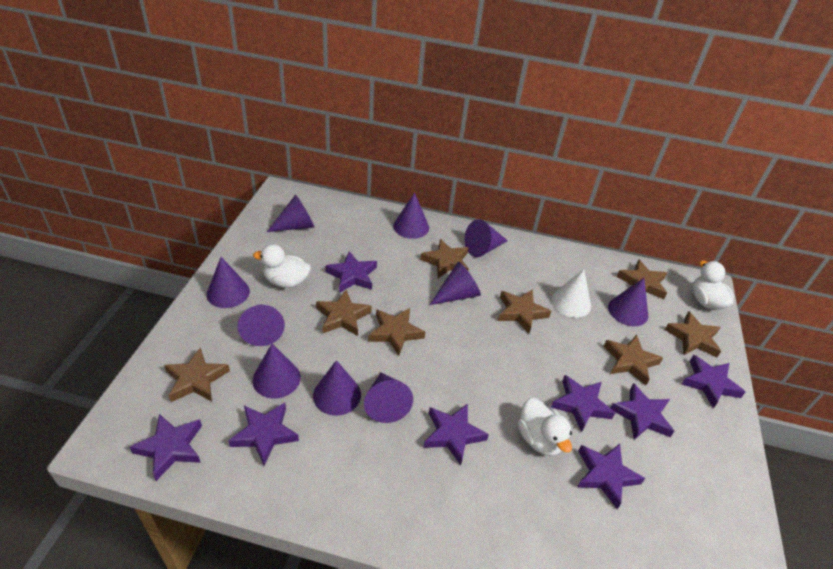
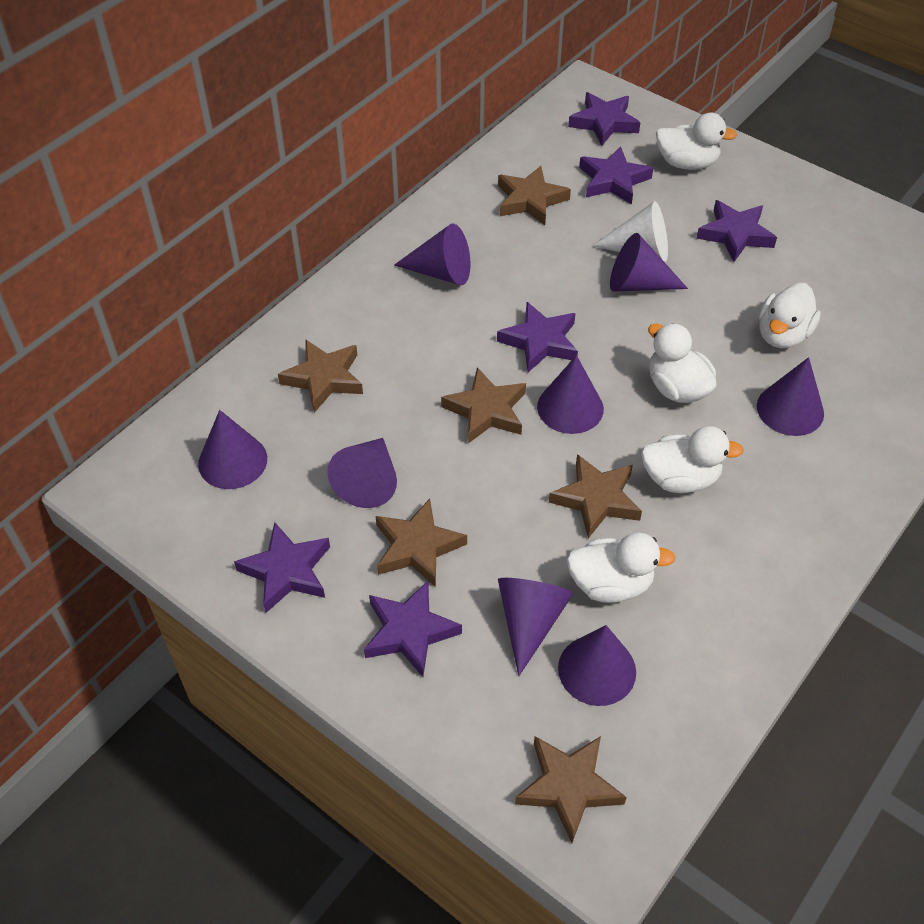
brown star: 8 -> 6
purple cone: 10 -> 8
purple star: 8 -> 6
white duck: 3 -> 5

